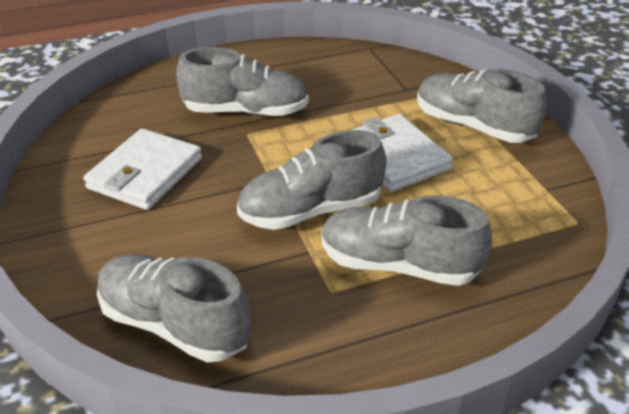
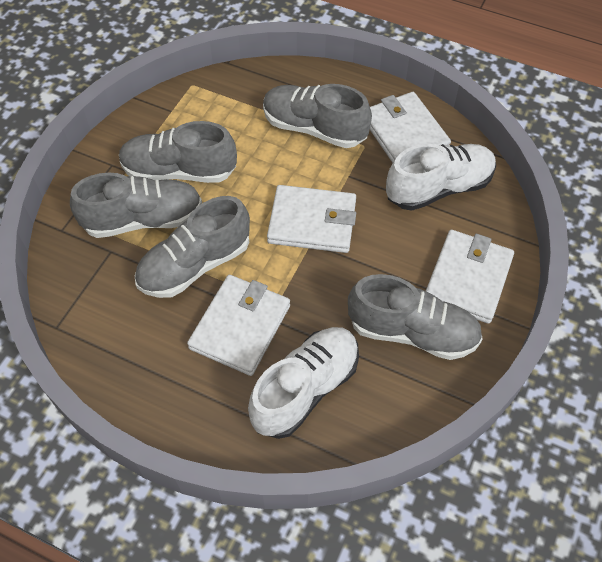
white shoe: 0 -> 2
white wallet: 2 -> 4

